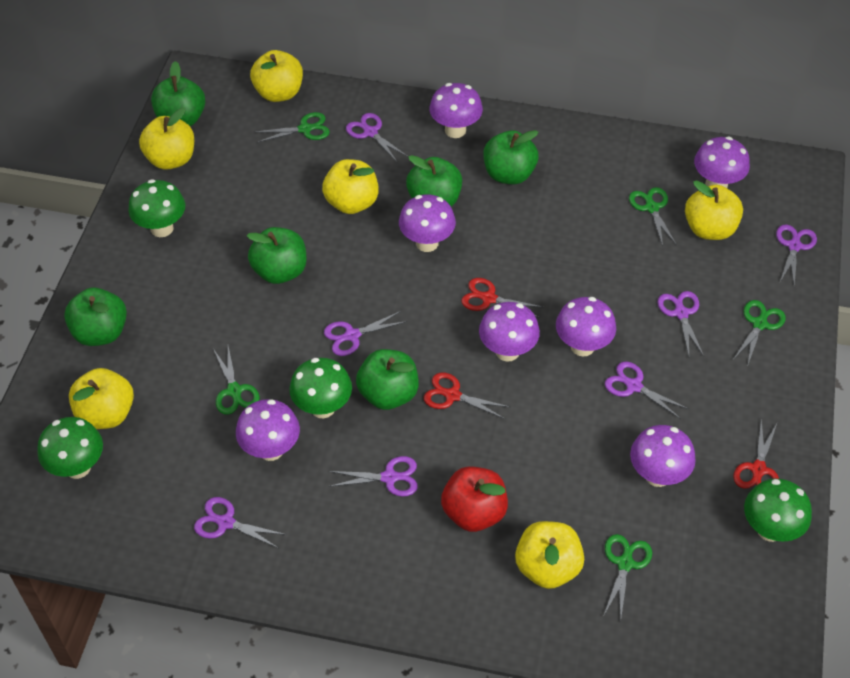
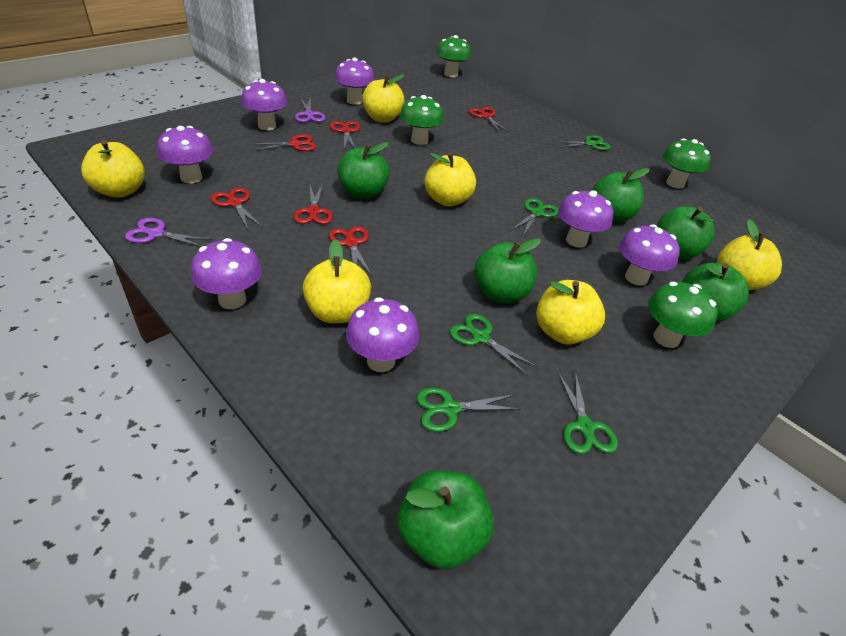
purple scissors: 7 -> 2
red apple: 1 -> 0
red scissors: 3 -> 6

